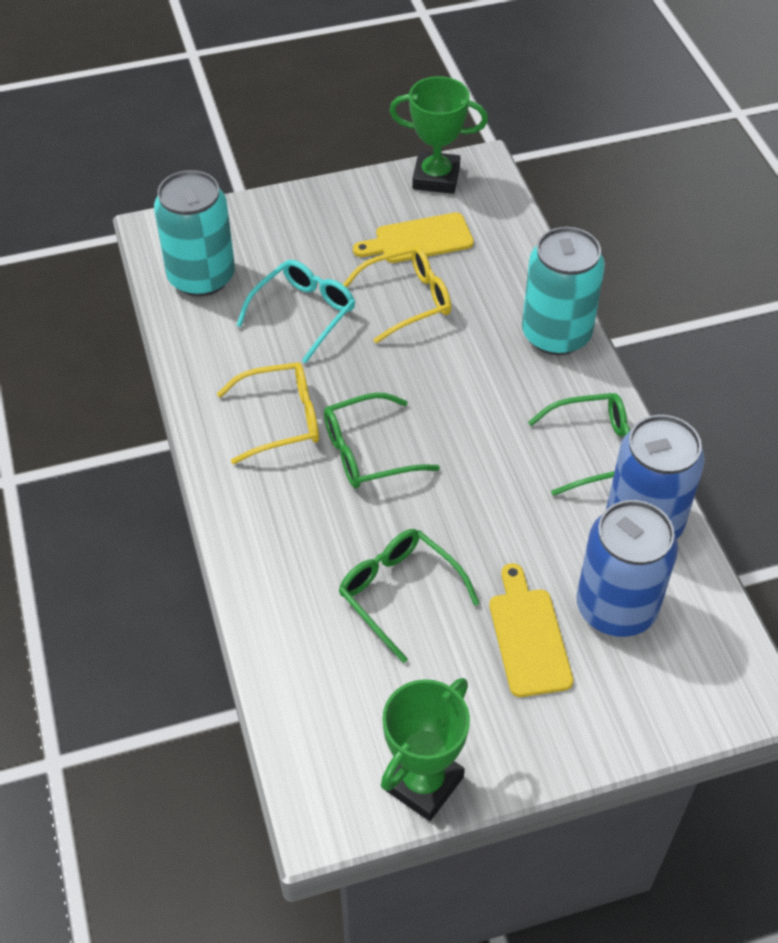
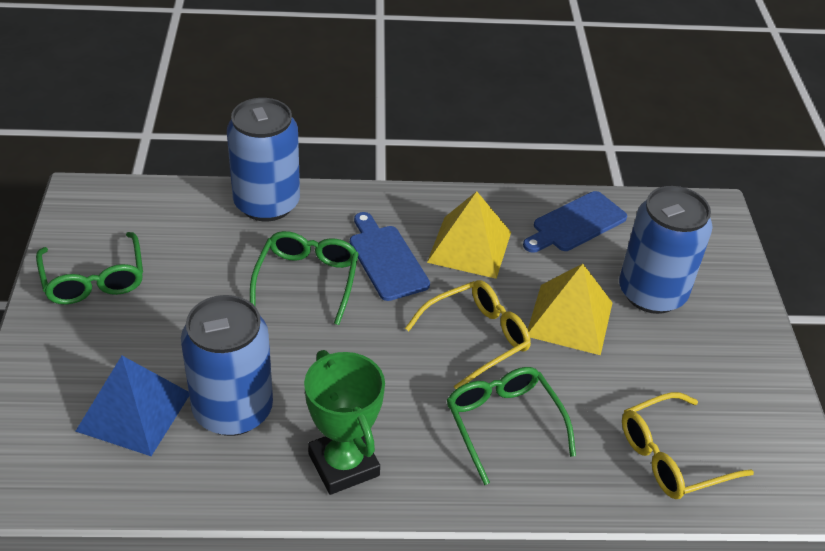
blue can: 2 -> 3
blue cutting board: 0 -> 2
blue pyramid: 0 -> 1
green trophy: 2 -> 1
turquoise can: 2 -> 0
turquoise glasses: 1 -> 0
yellow cutting board: 2 -> 0
yellow pyramid: 0 -> 2

